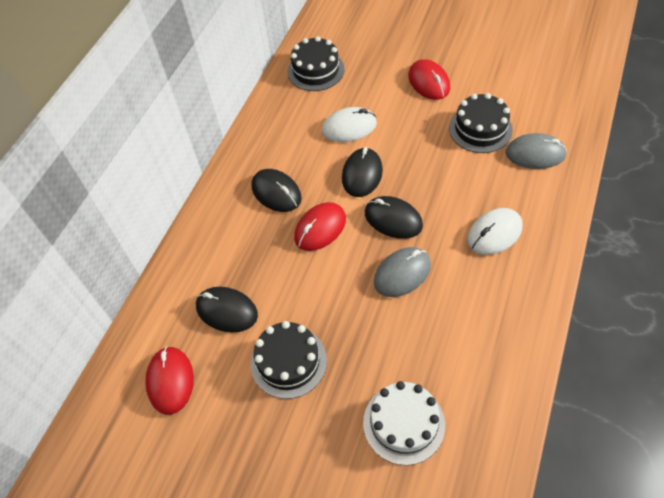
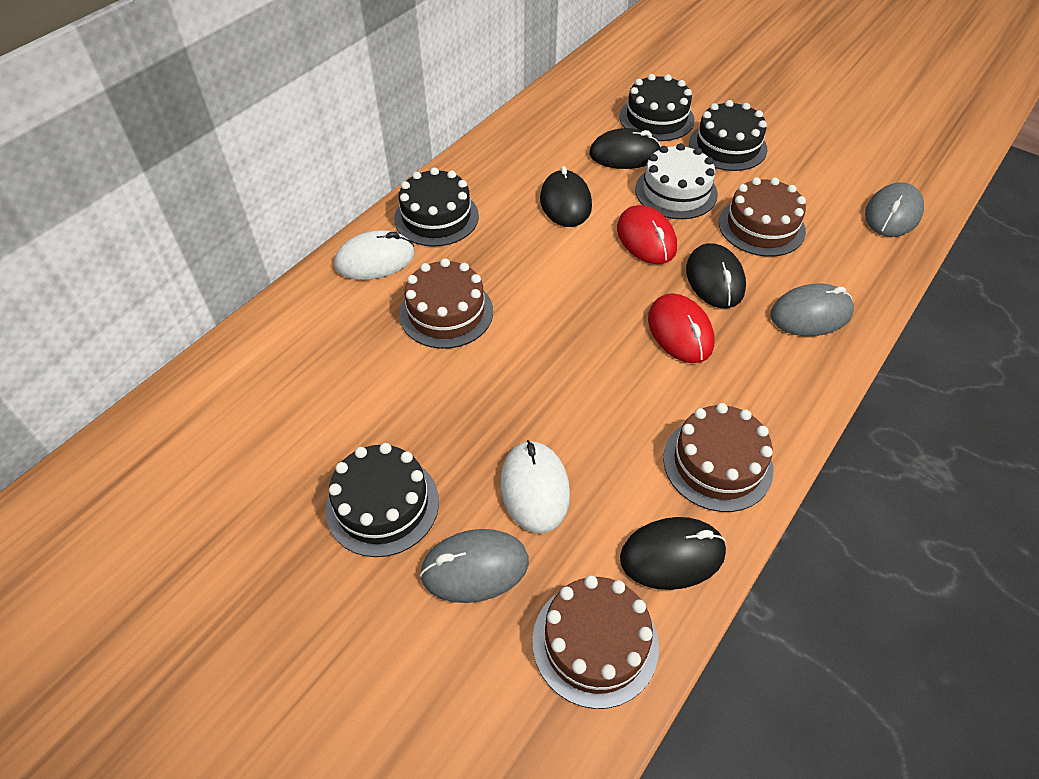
black cake: 3 -> 4
brown cake: 0 -> 4
grey mouse: 2 -> 3
red mouse: 3 -> 2

